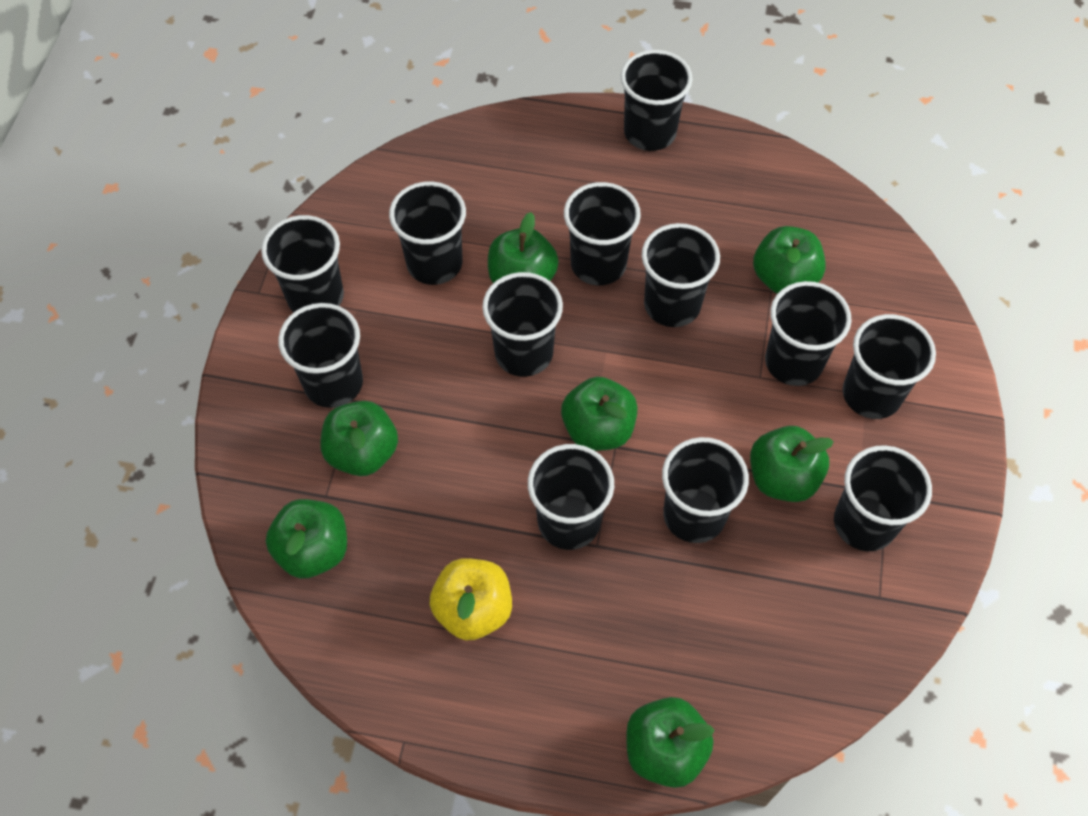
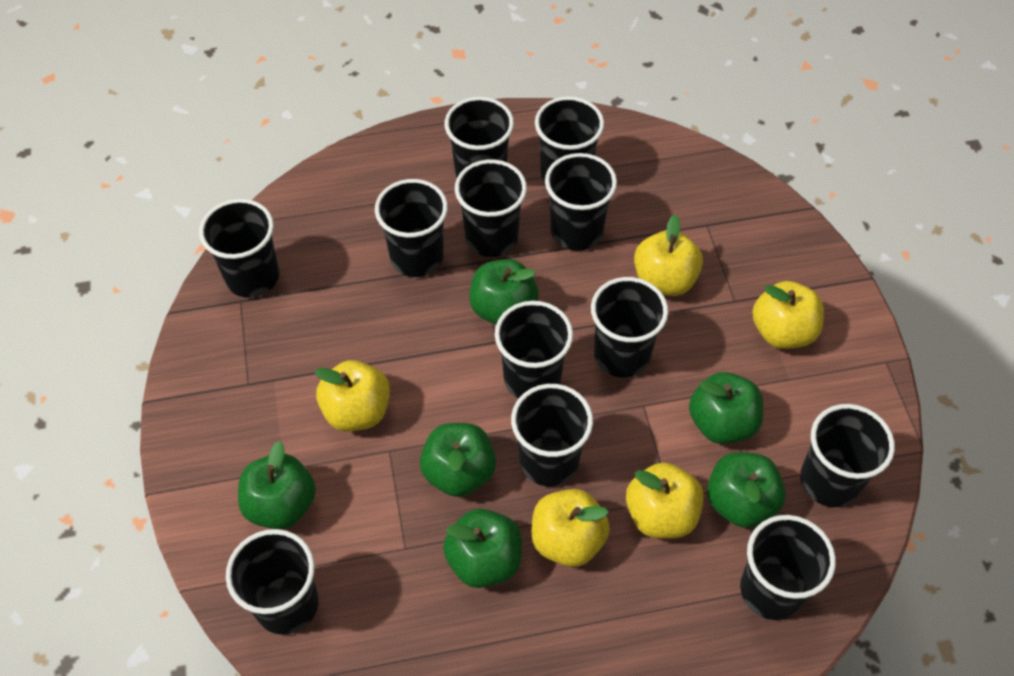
green apple: 7 -> 6
yellow apple: 1 -> 5

